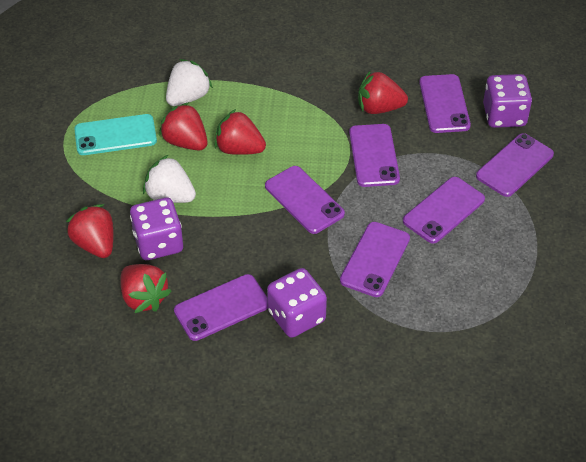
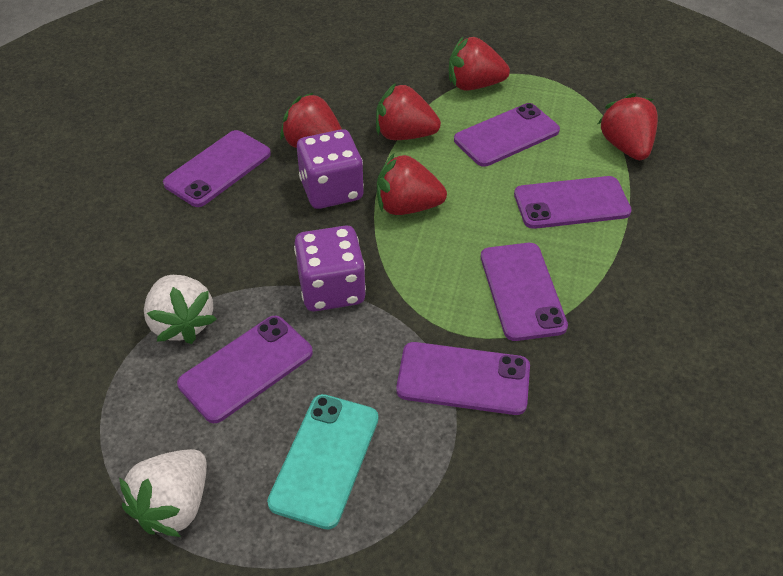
purple dice: 3 -> 2
purple phone: 7 -> 6

